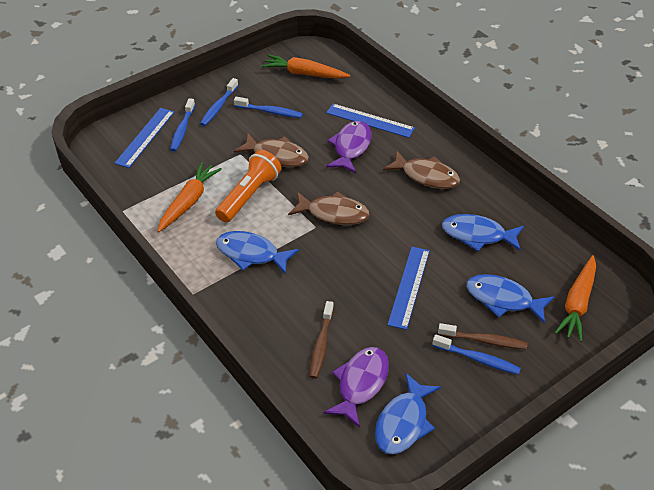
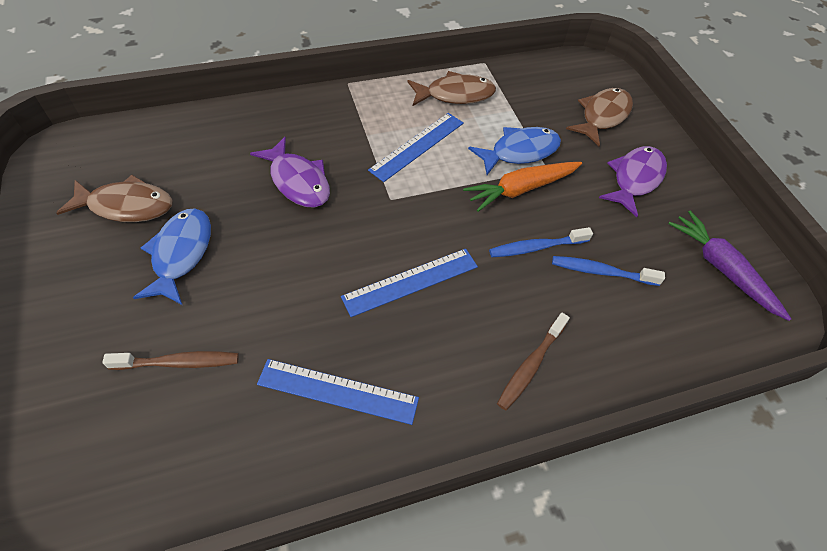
blue fish: 4 -> 2
blue toothbrush: 4 -> 2
orange carrot: 3 -> 1
orange flashlight: 1 -> 0
purple carrot: 0 -> 1

